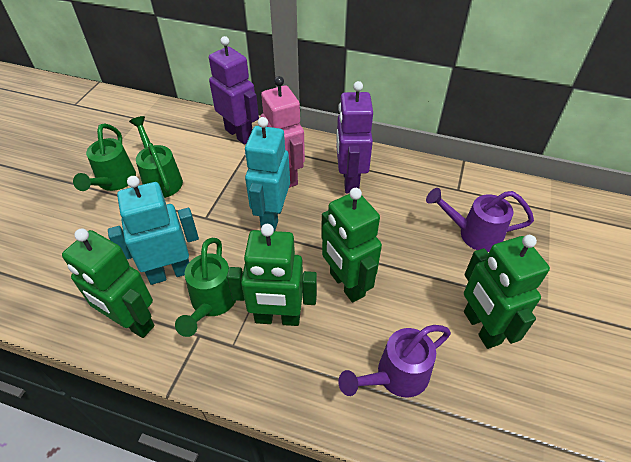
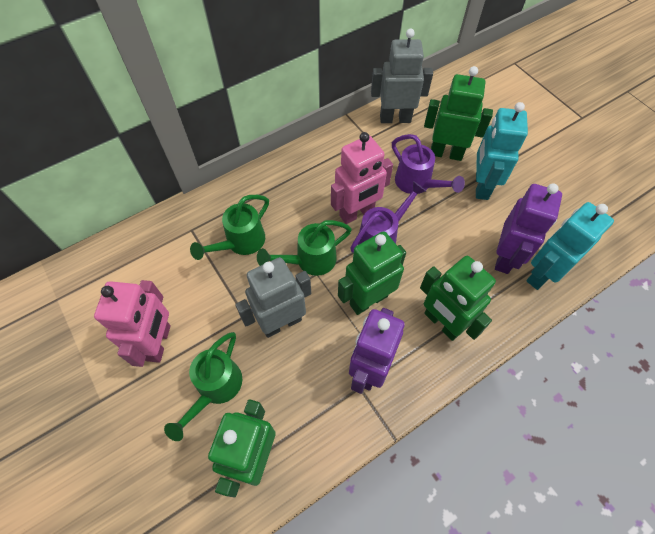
grey robot: 0 -> 2
pink robot: 1 -> 2

